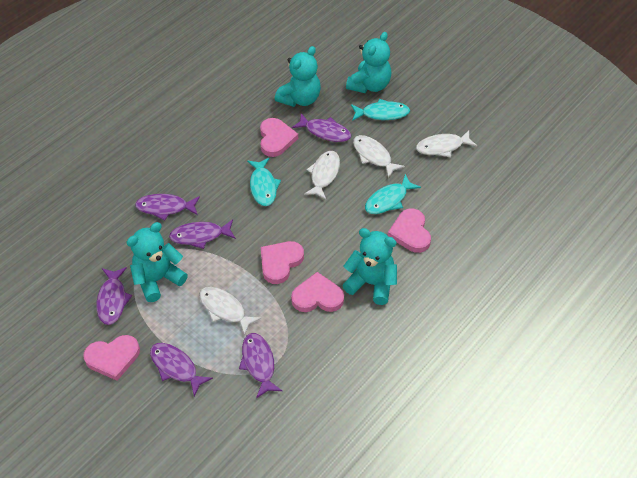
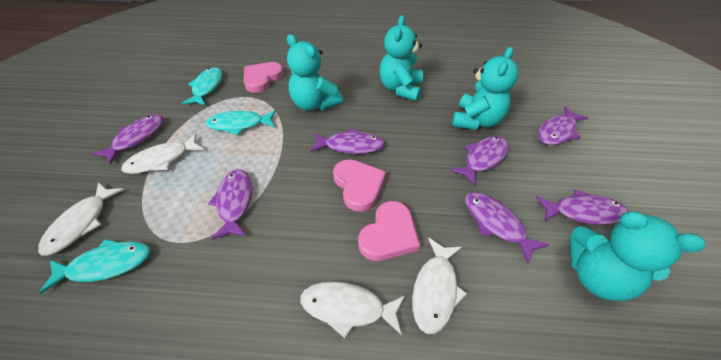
pink heart: 5 -> 3
purple fish: 6 -> 7

